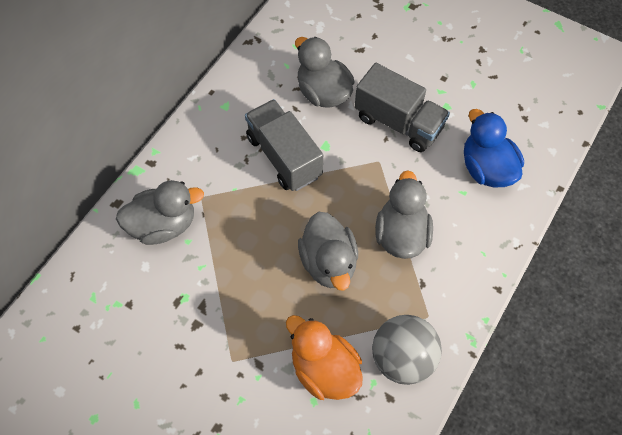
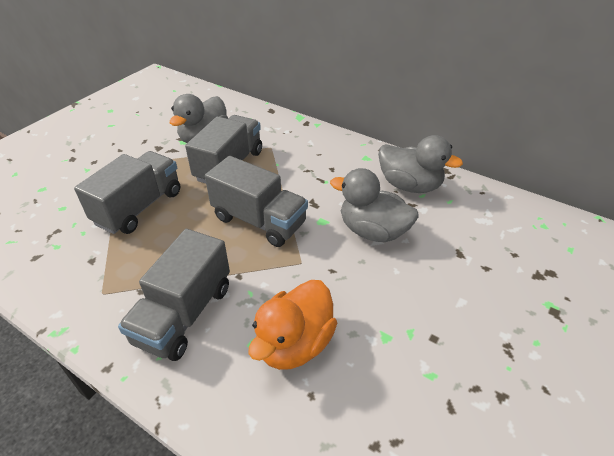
blue duck: 1 -> 0
grey ball: 1 -> 0
grey duck: 4 -> 3
grey truck: 2 -> 4

